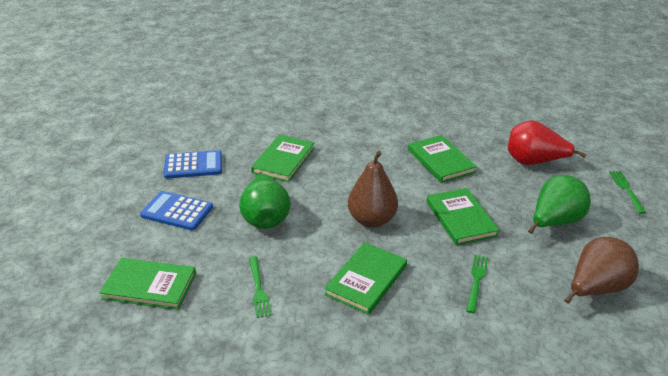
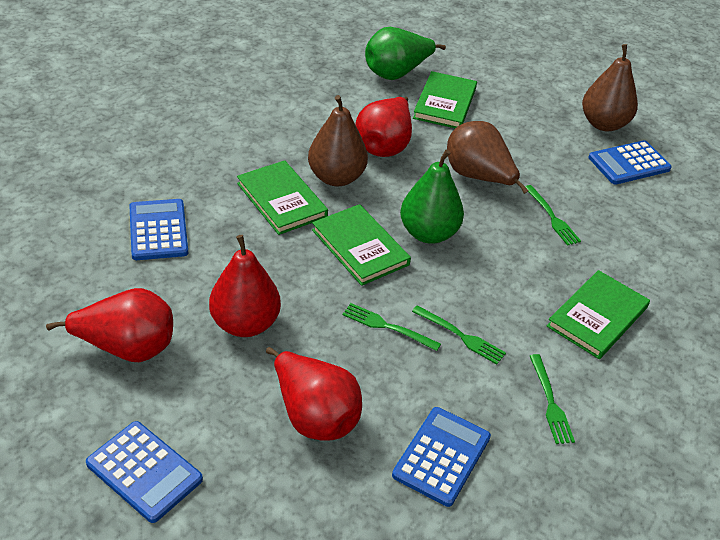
blue calculator: 2 -> 4
brown pear: 2 -> 3
green book: 5 -> 4
green fork: 3 -> 4
red pear: 1 -> 4

